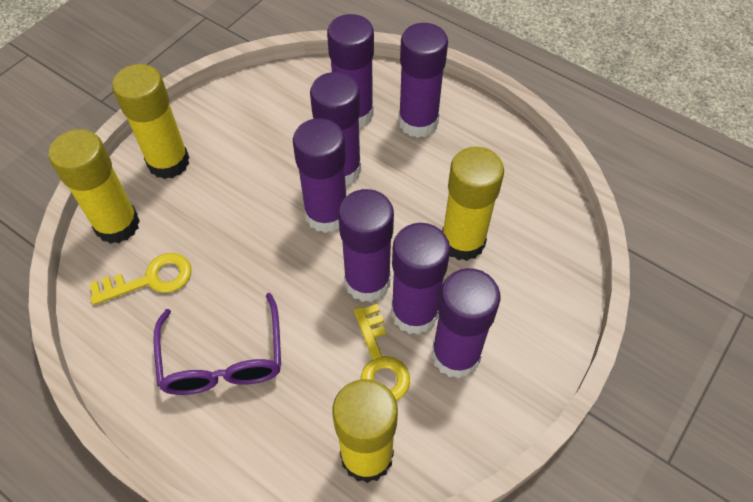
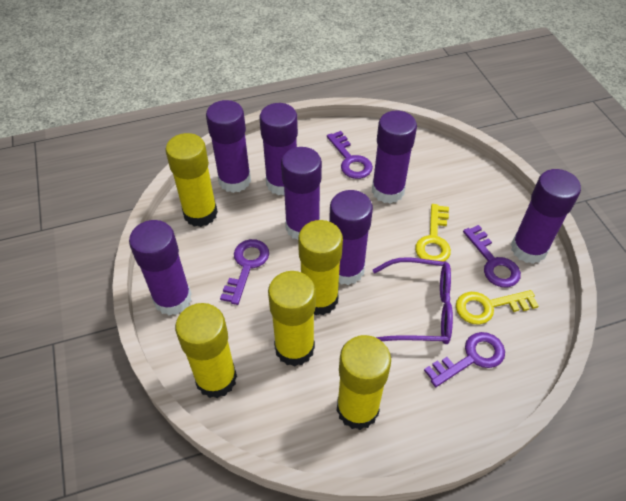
purple key: 0 -> 4
yellow glue stick: 4 -> 5

